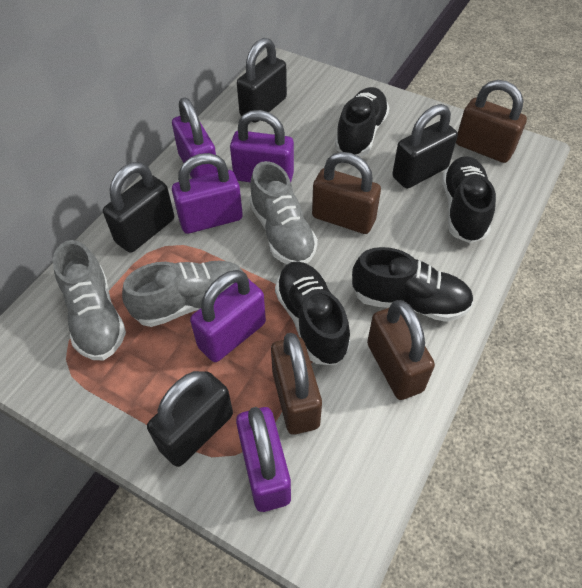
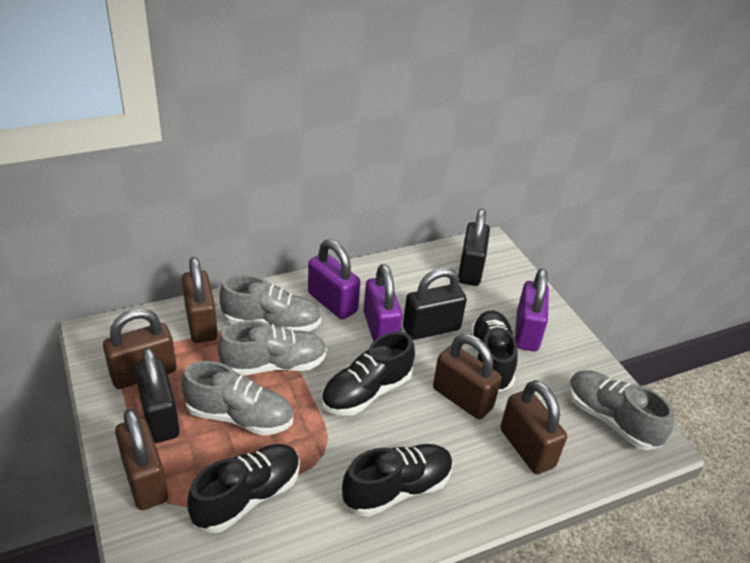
black padlock: 4 -> 3
brown padlock: 4 -> 5
grey shoe: 3 -> 4
purple padlock: 5 -> 3

